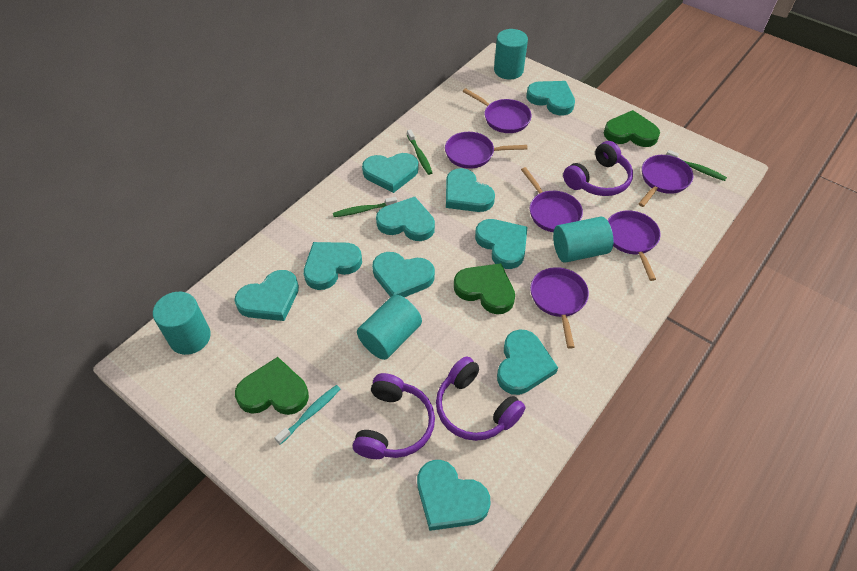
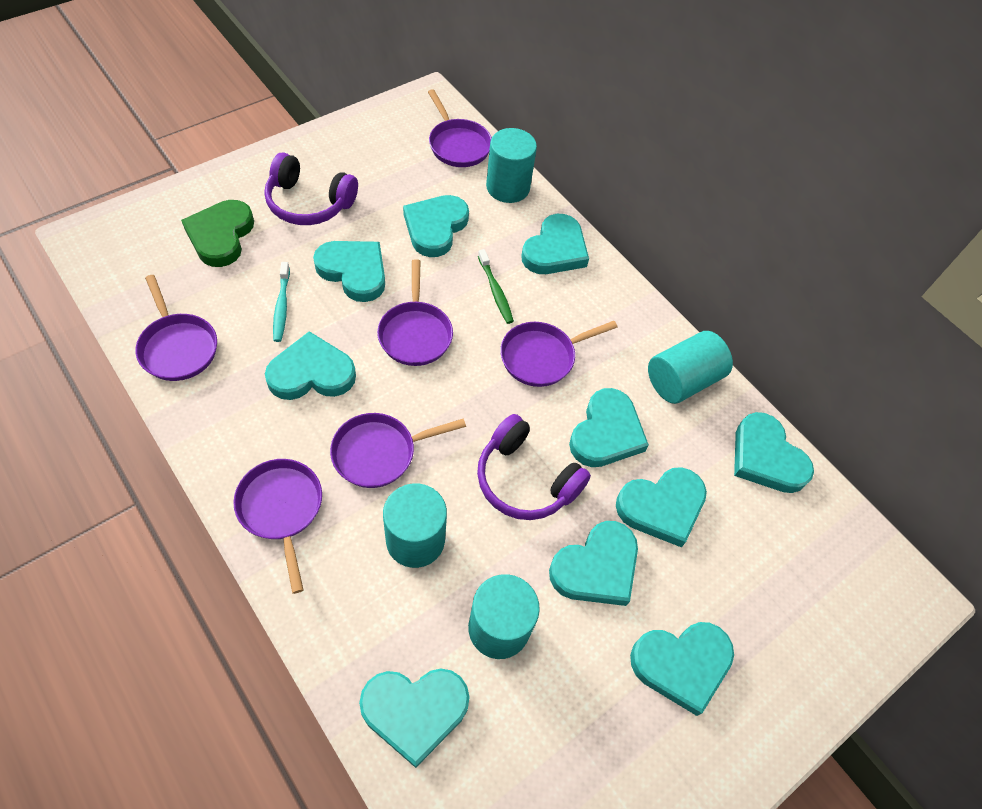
green heart: 3 -> 1
green toothbrush: 3 -> 1
purple headphones: 3 -> 2

